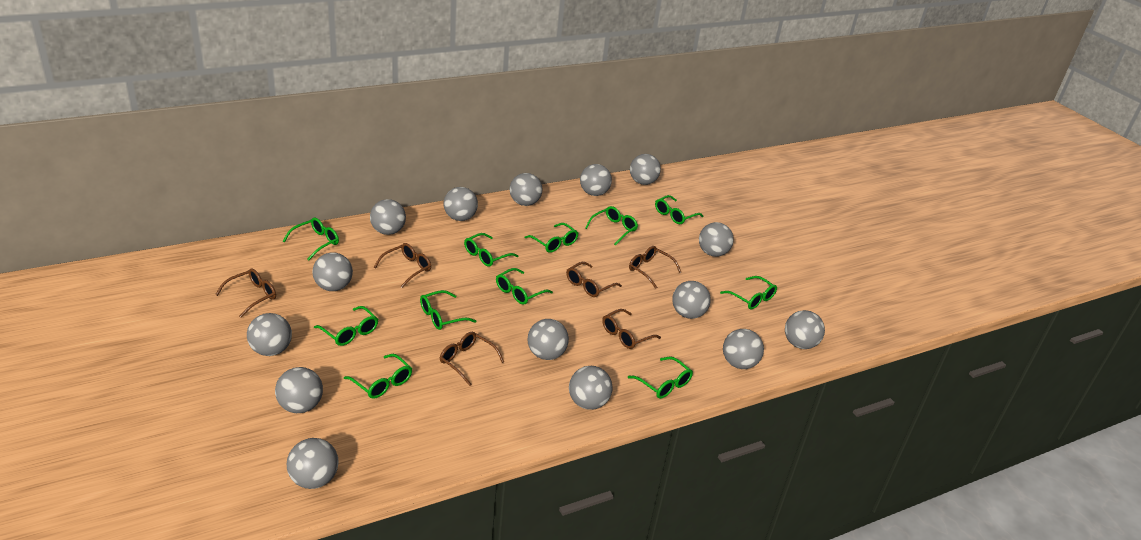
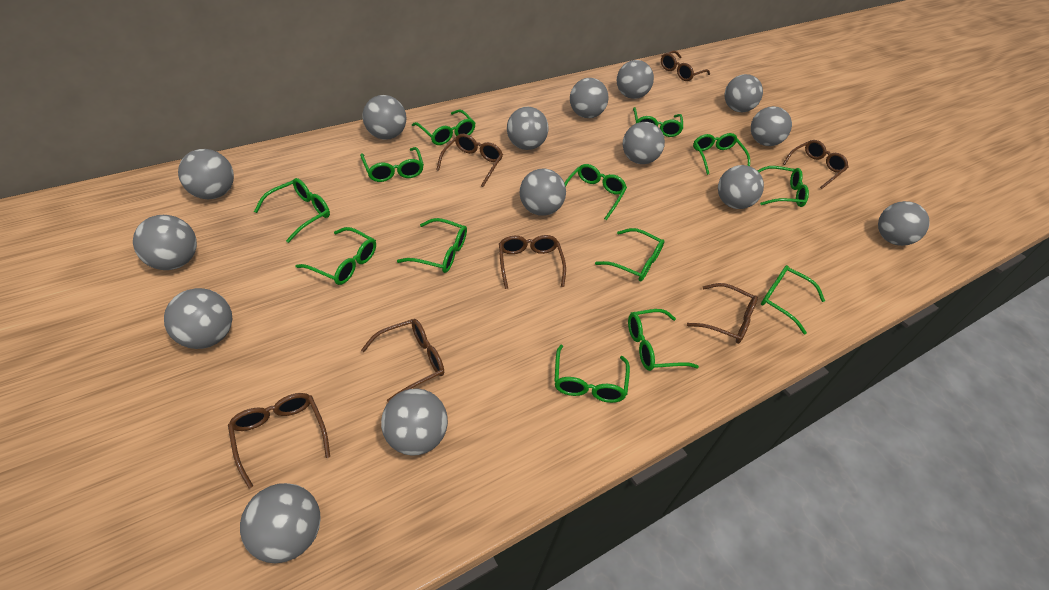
brown glasses: 6 -> 7
green glasses: 11 -> 13

